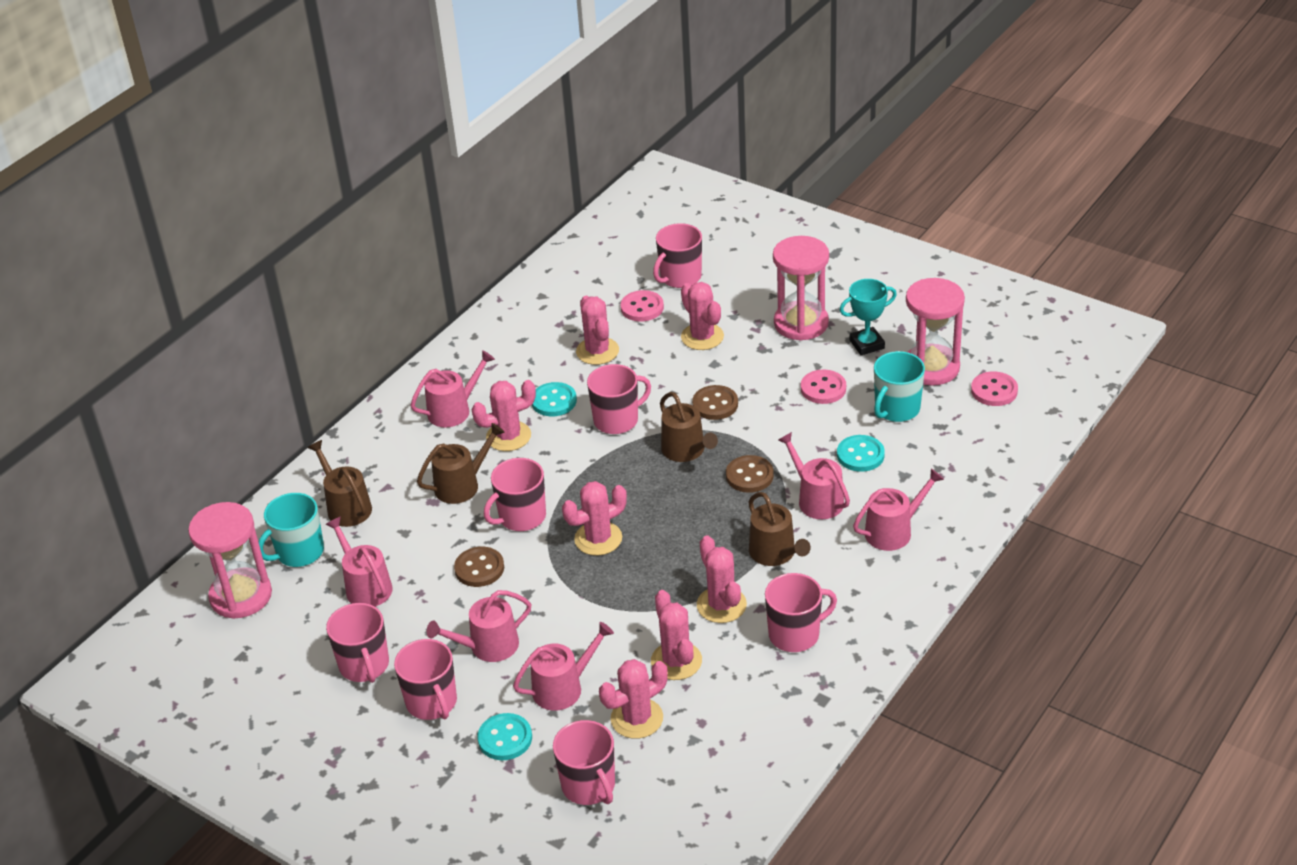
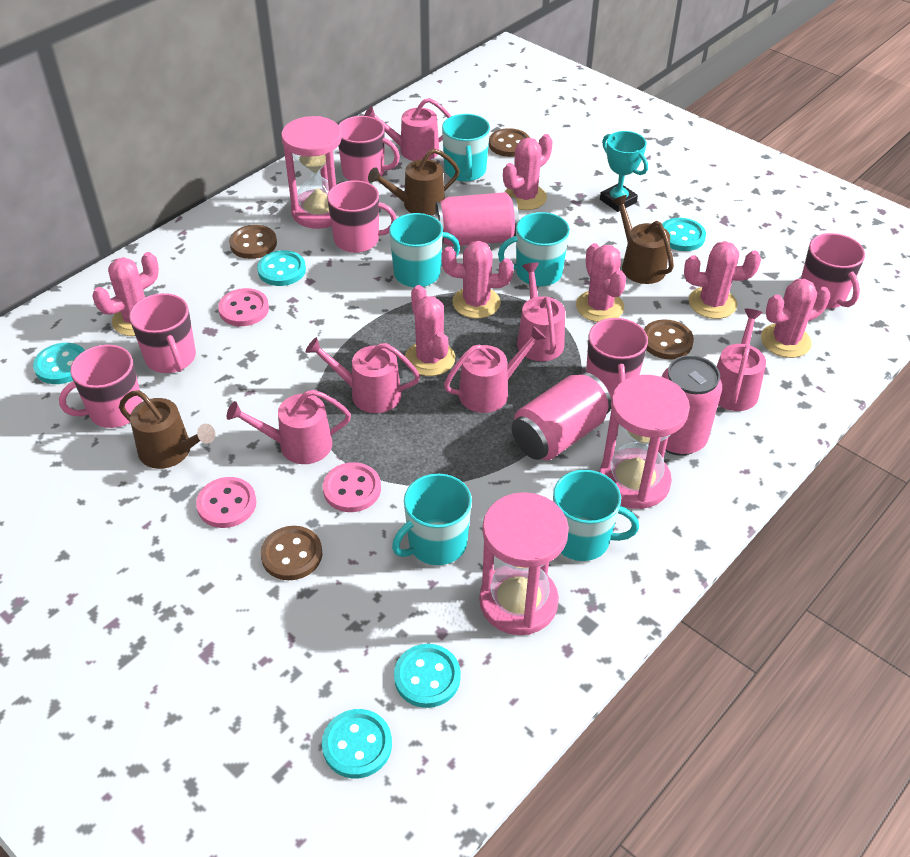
brown button: 3 -> 4
brown watering can: 4 -> 3
pink can: 0 -> 3
pink mug: 7 -> 6
turquoise button: 3 -> 5
turquoise mug: 2 -> 5

